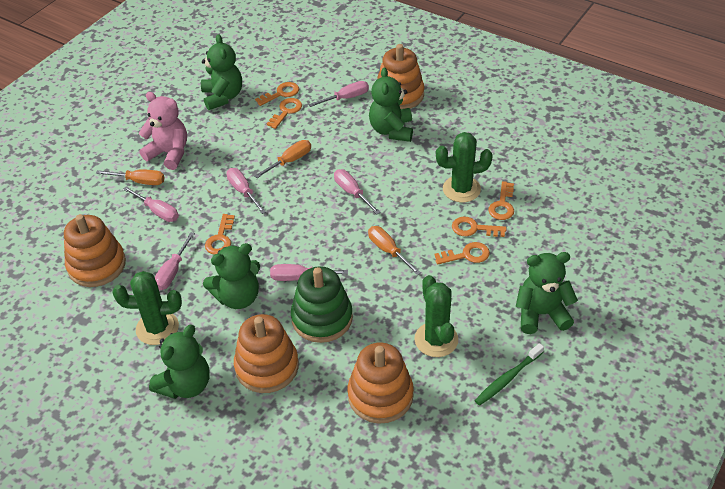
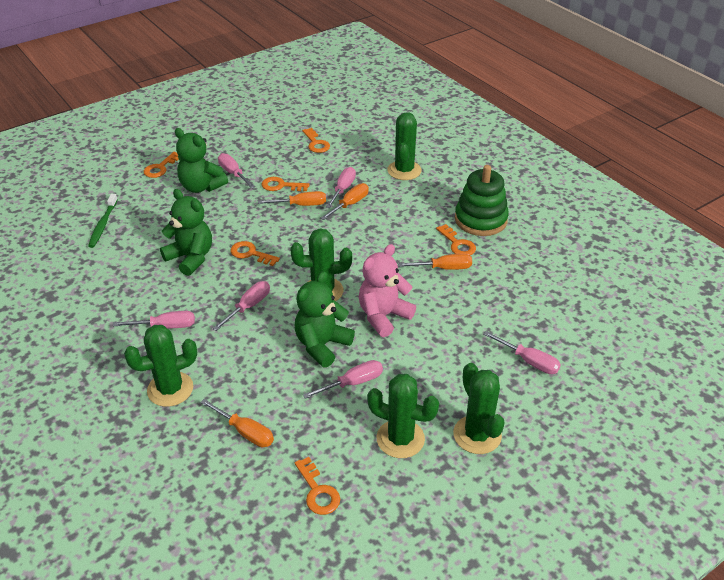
green cactus: 3 -> 5
green teddy bear: 5 -> 3
orange screwdriver: 3 -> 4
orange stacking toy: 4 -> 0

